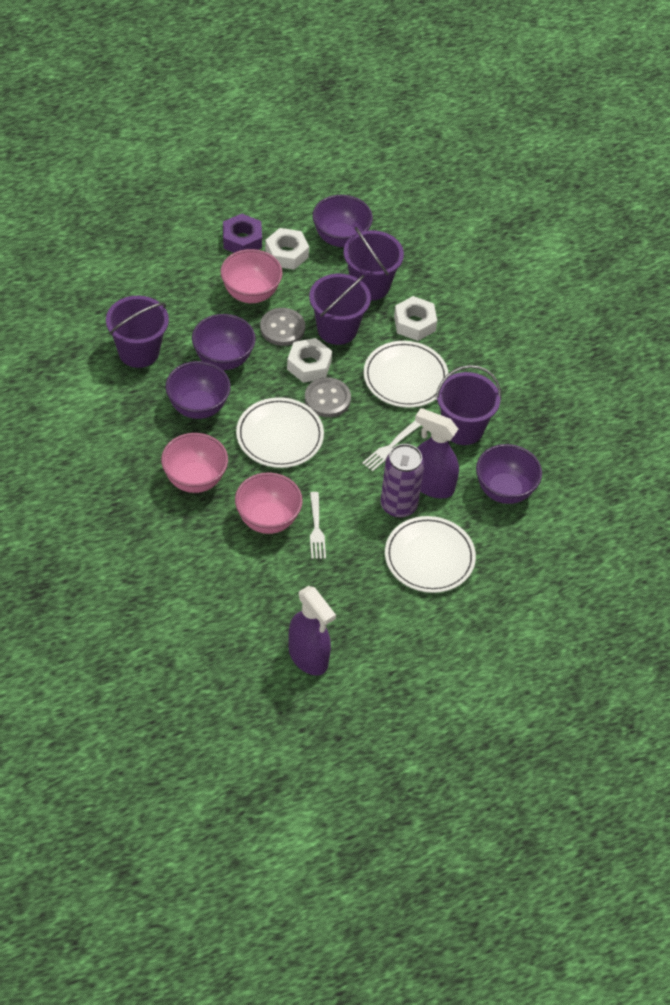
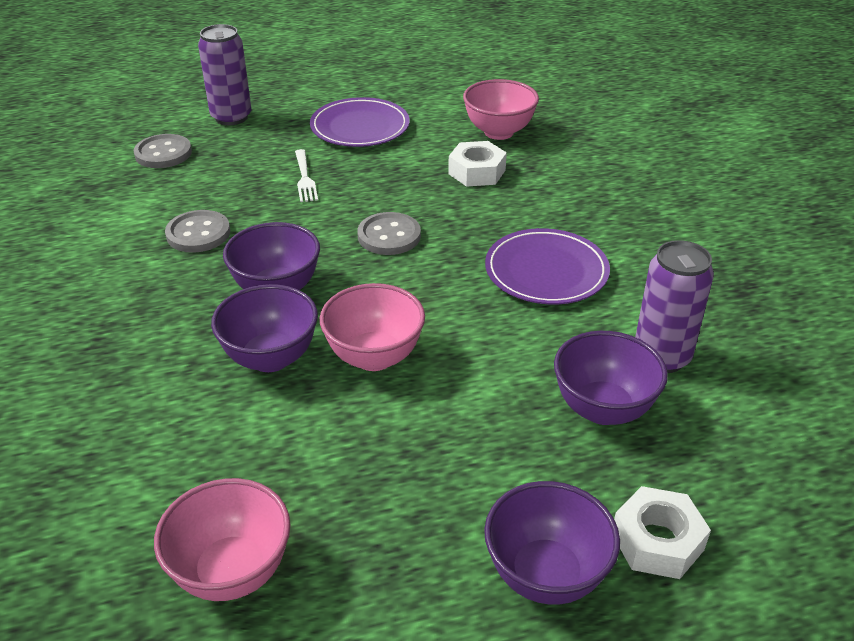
grey button: 2 -> 3
purple bucket: 4 -> 0
purple can: 1 -> 2
purple nut: 1 -> 0
purple plate: 0 -> 2
purple spray bottle: 2 -> 0
white fork: 2 -> 1
white nut: 3 -> 2
white plate: 3 -> 0

